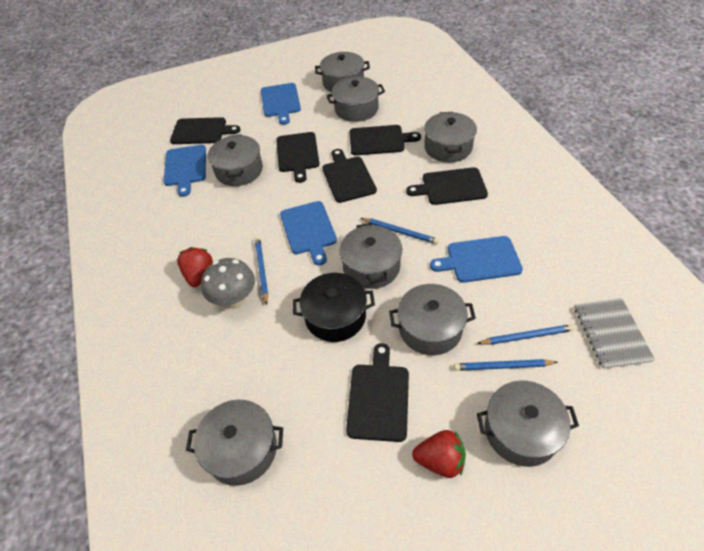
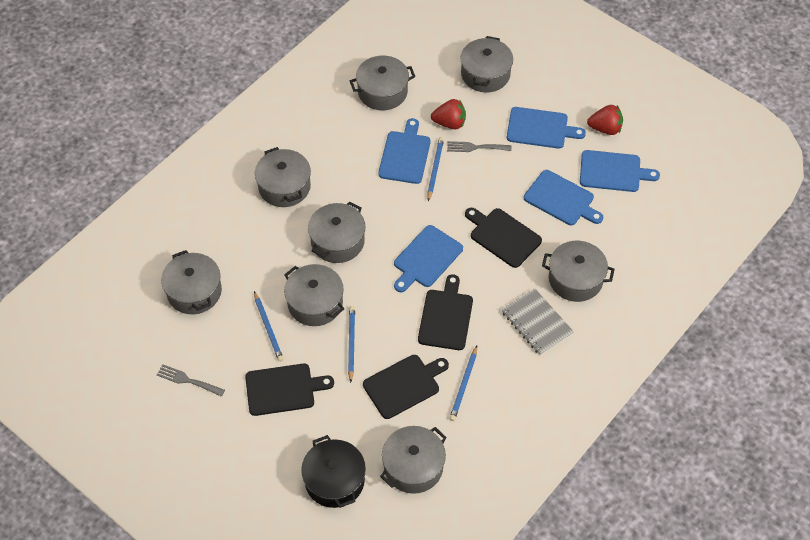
black cutting board: 6 -> 4
blue cutting board: 4 -> 5
grey fork: 0 -> 2
grey mushroom: 1 -> 0

